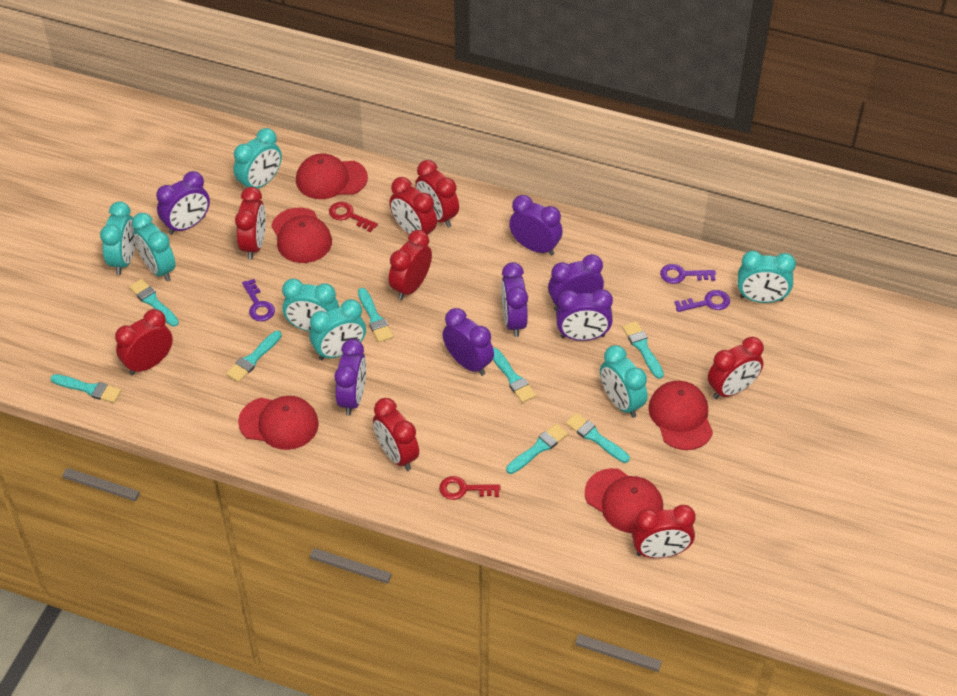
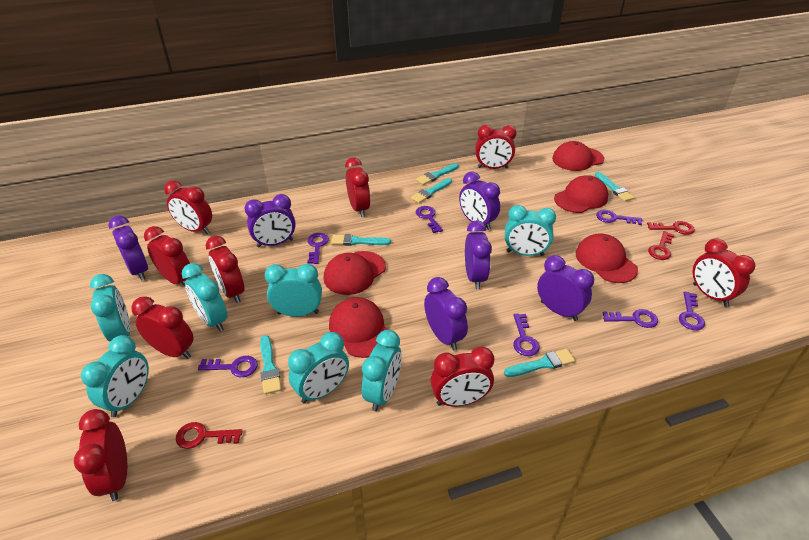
purple clock: 7 -> 6
purple key: 3 -> 7
red clock: 8 -> 9
red key: 2 -> 3
turquoise brush: 8 -> 6

